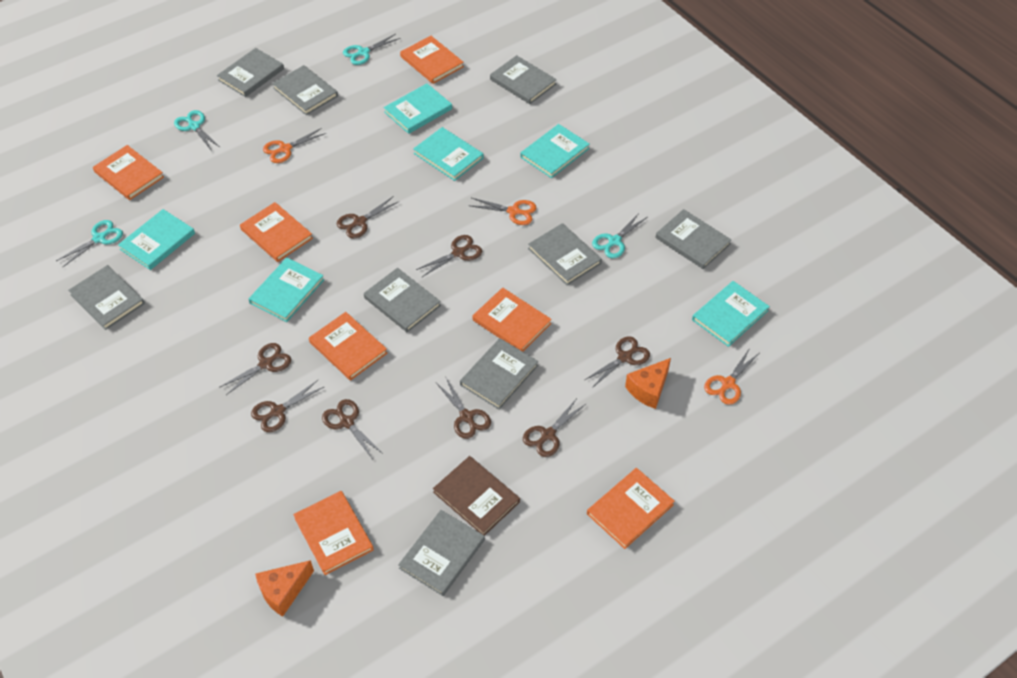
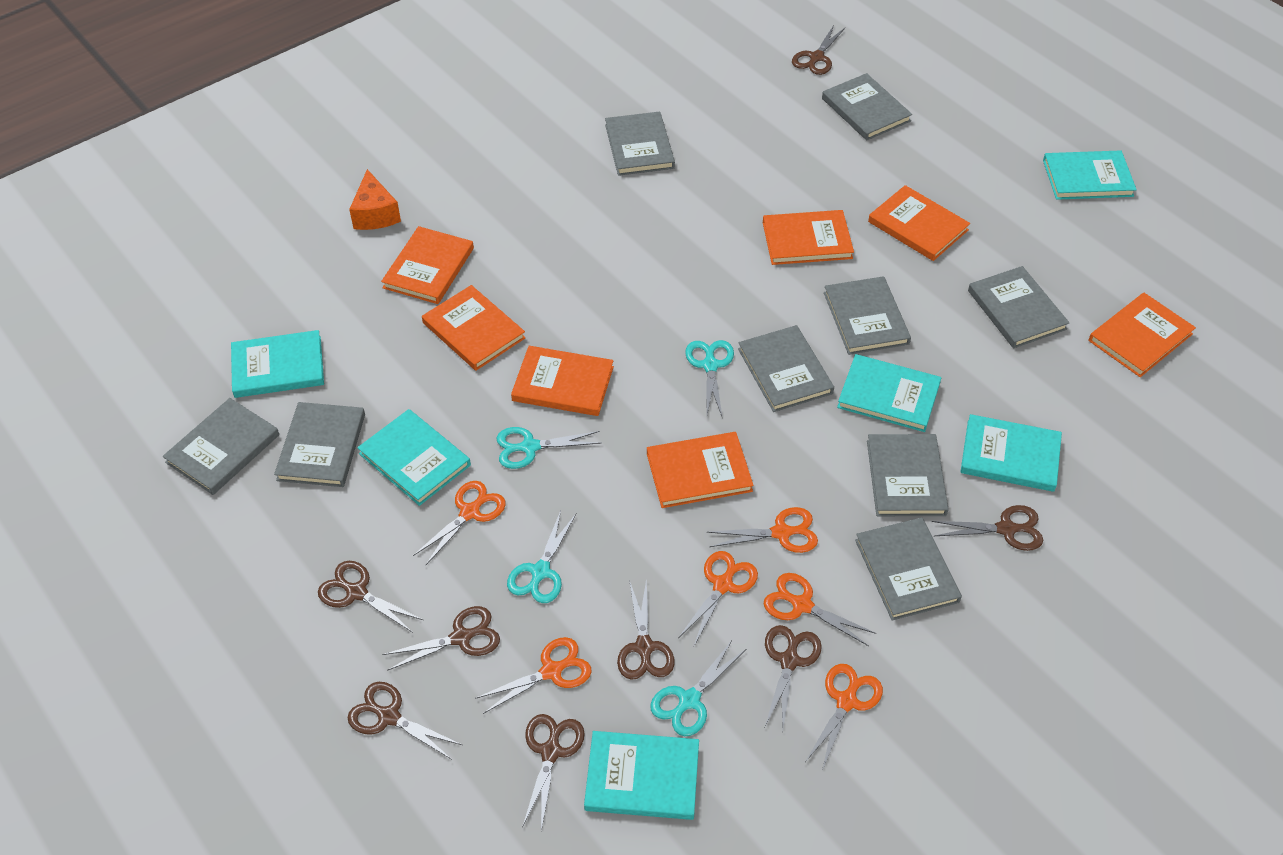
brown book: 1 -> 0
orange cheese: 2 -> 1
orange scissors: 3 -> 6

